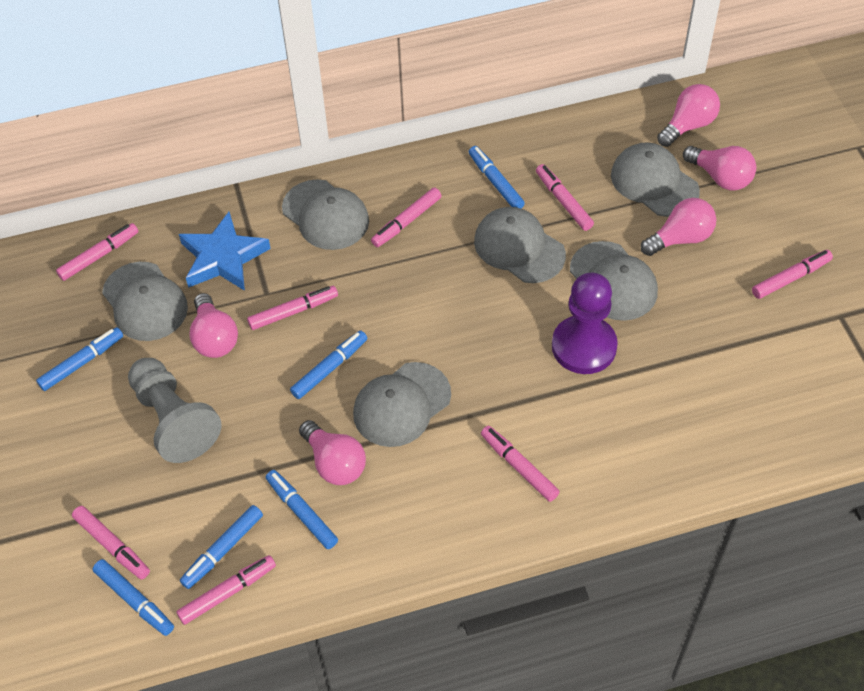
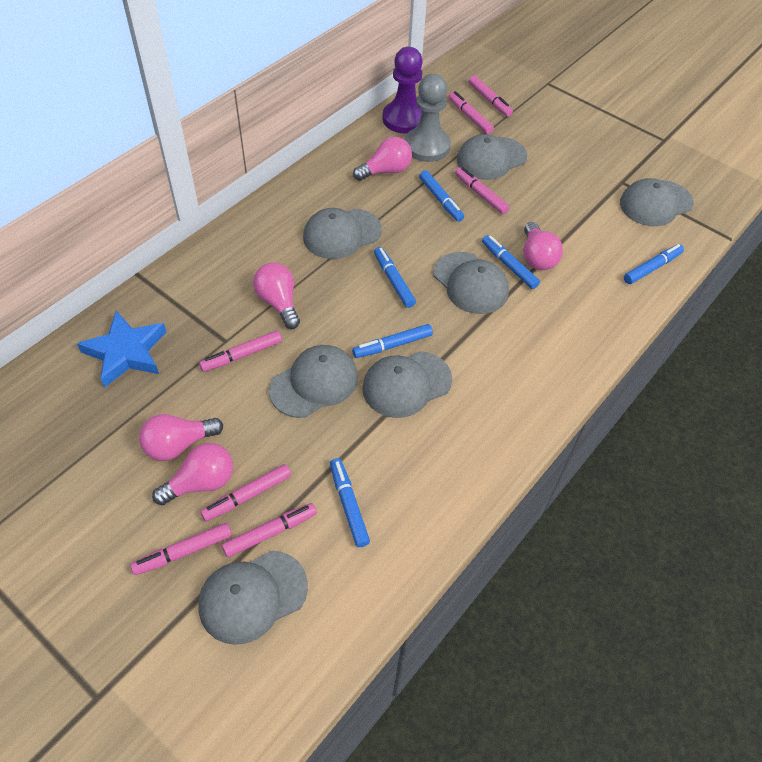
grey cap: 6 -> 7
pink marker: 8 -> 7

